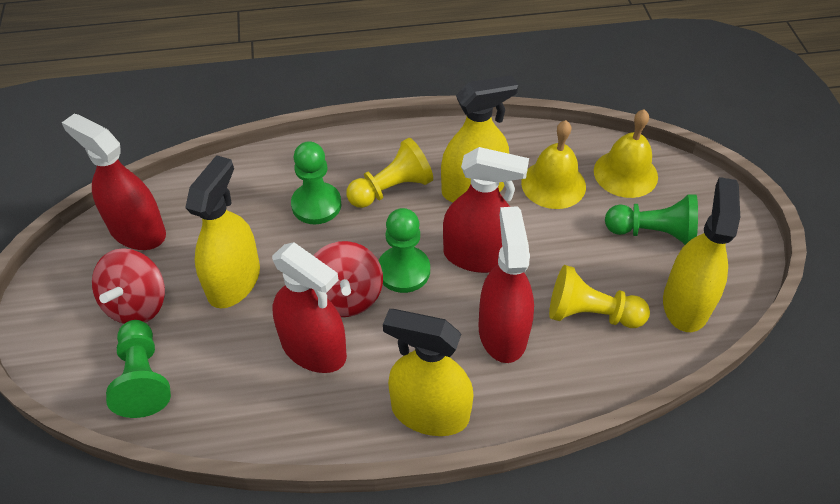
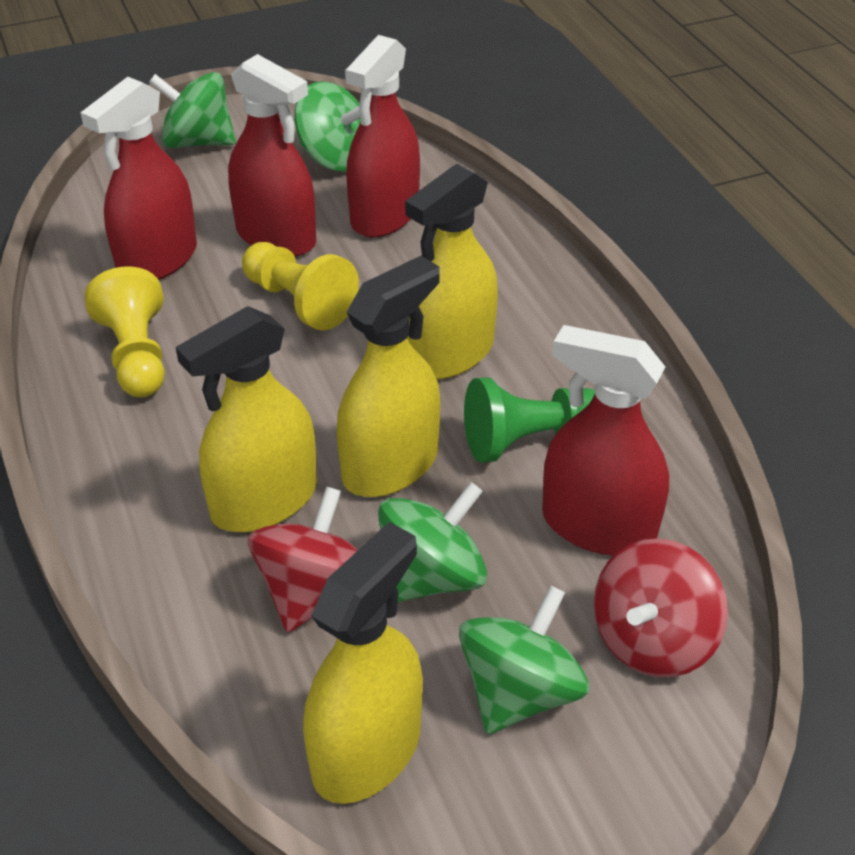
green pawn: 4 -> 1
green spinning top: 0 -> 4
yellow bell: 2 -> 0

